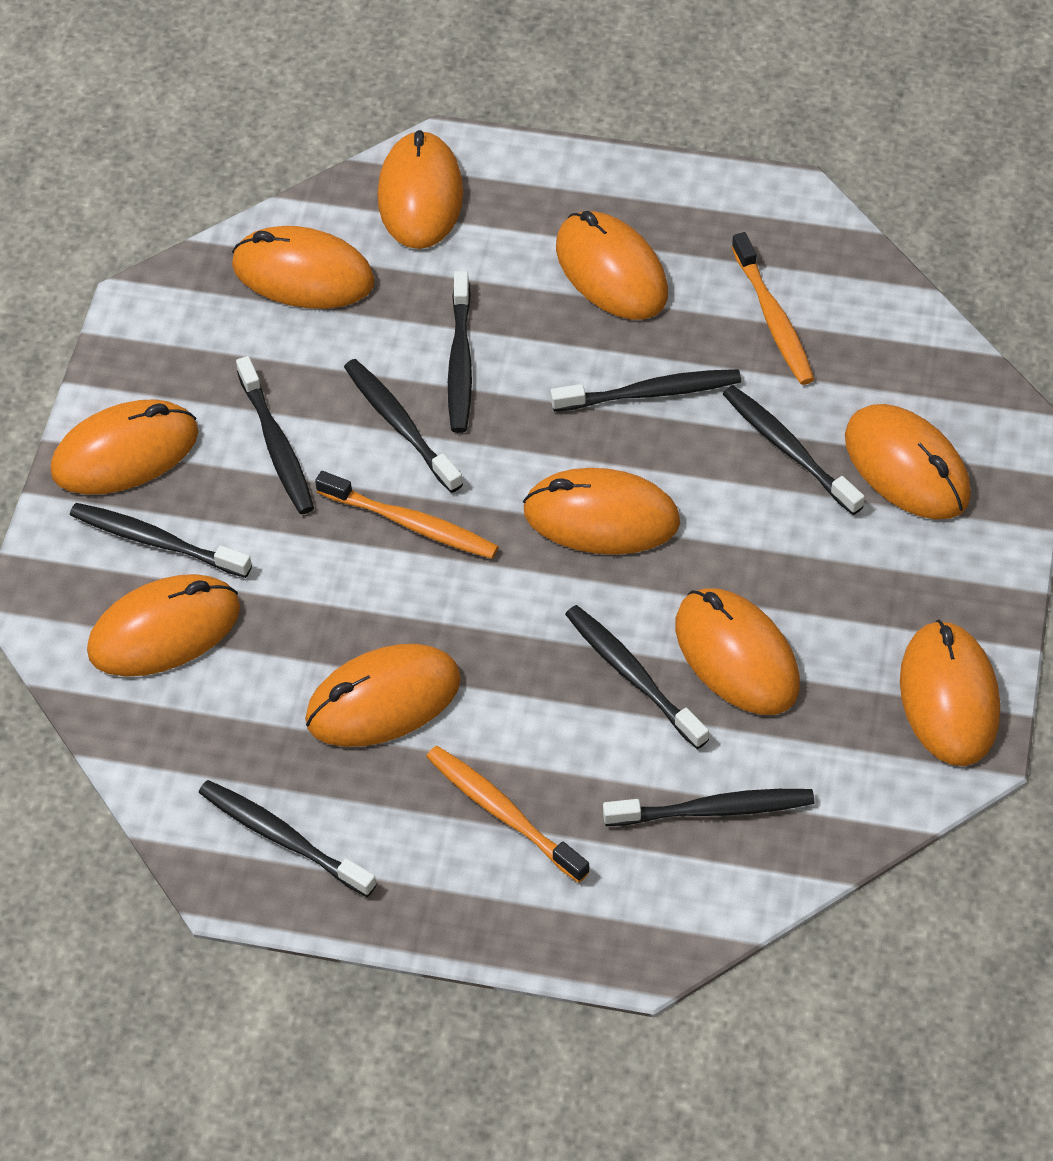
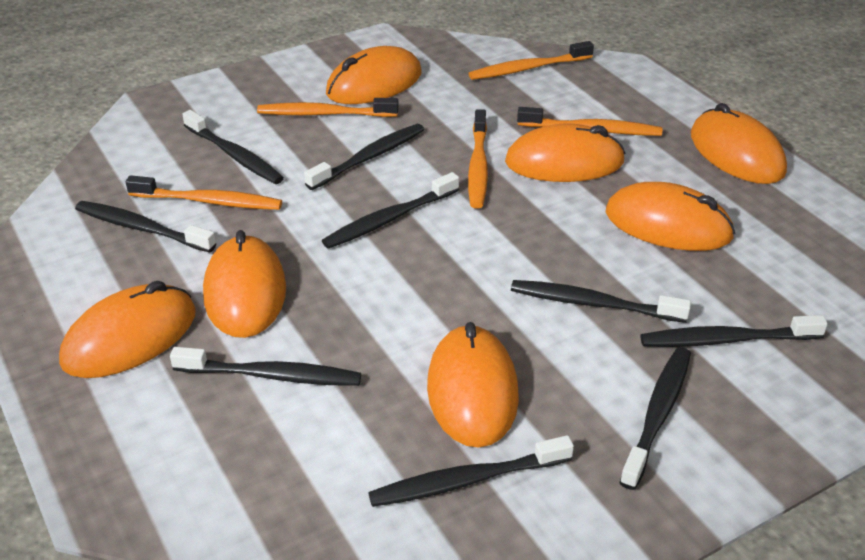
orange mouse: 10 -> 7
orange toothbrush: 3 -> 5

